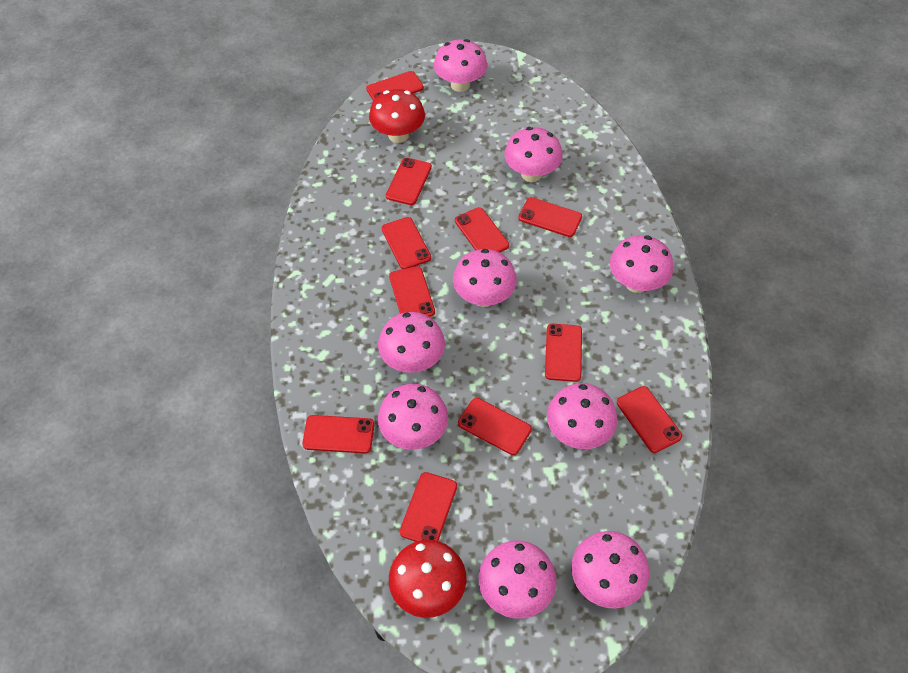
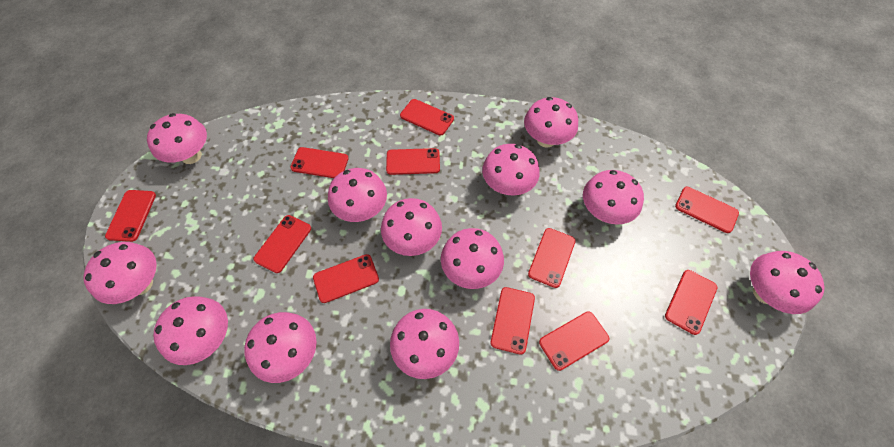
pink mushroom: 9 -> 12
red mushroom: 2 -> 0

